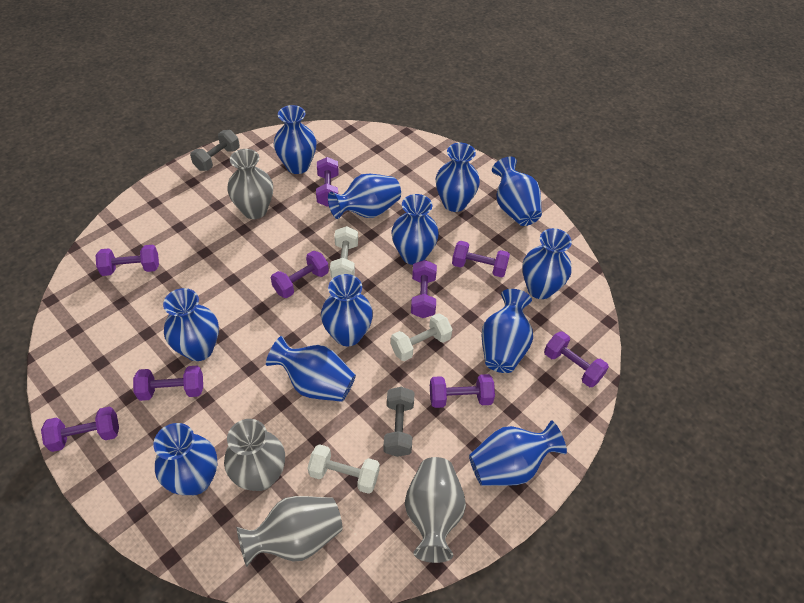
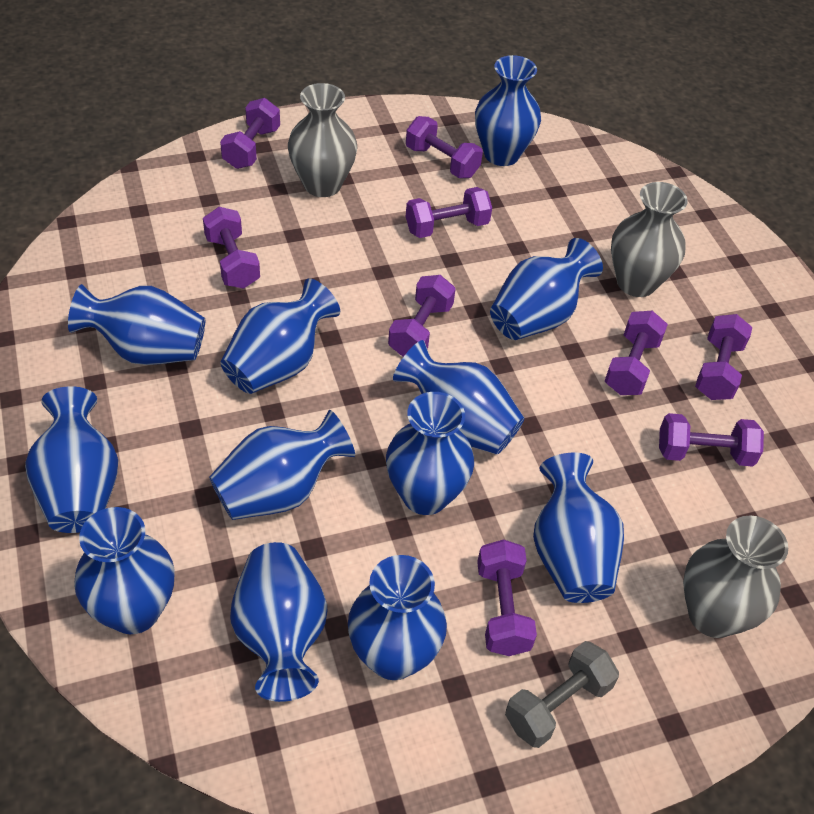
grey dumbbell: 2 -> 1
grey vase: 4 -> 3
white dumbbell: 3 -> 0

